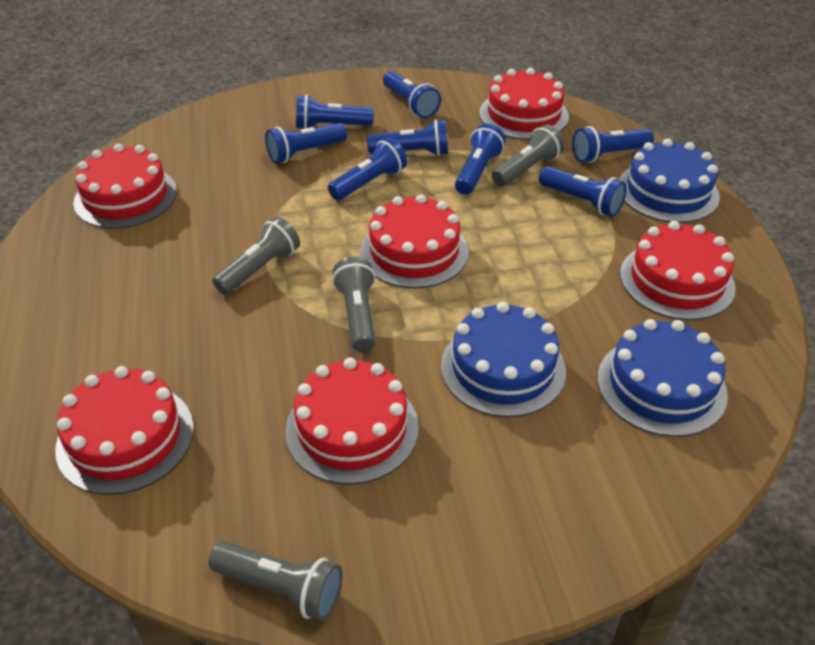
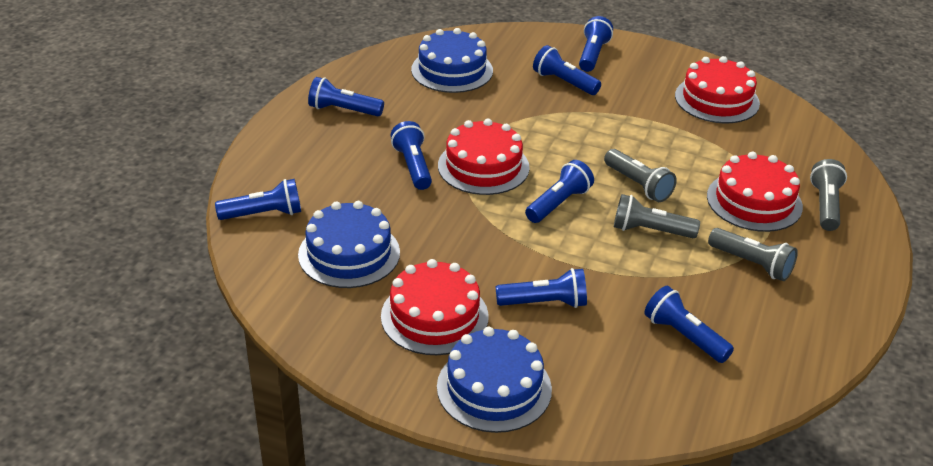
red cake: 6 -> 4

